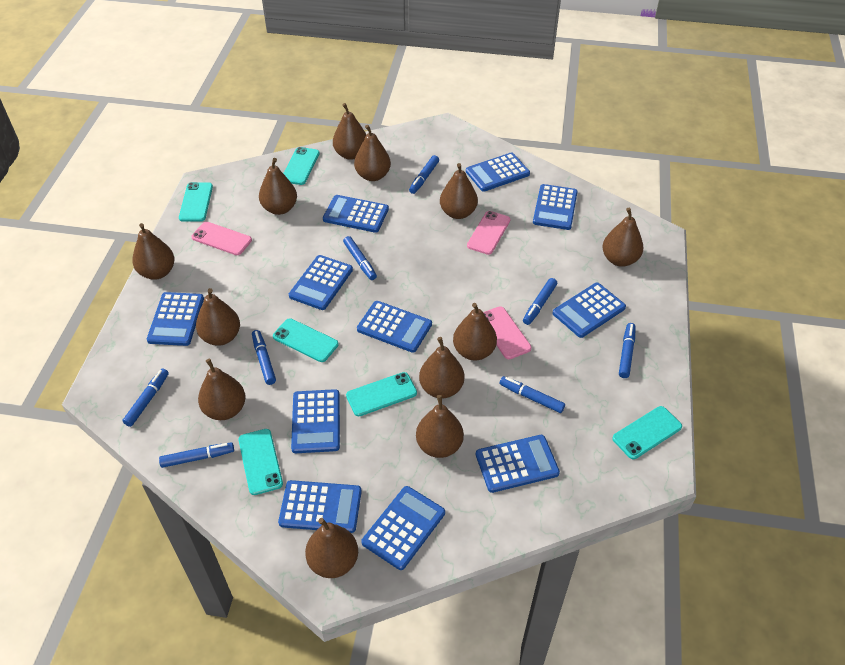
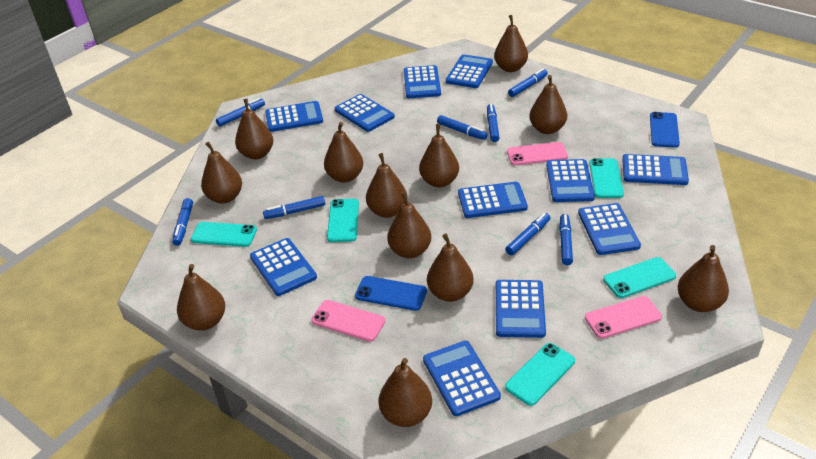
blue phone: 0 -> 2
turquoise phone: 6 -> 5

